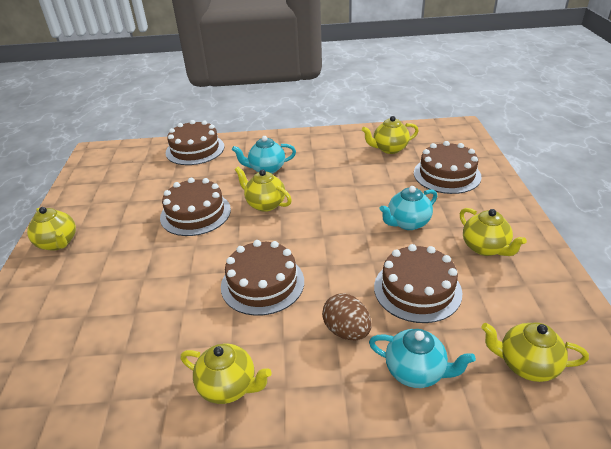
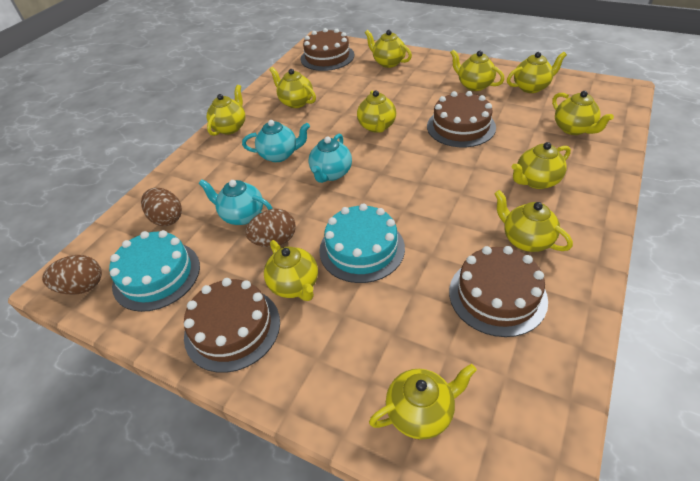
brown cake: 5 -> 4
brown egg: 1 -> 3
turquoise cake: 0 -> 2
yellow teapot: 6 -> 11

